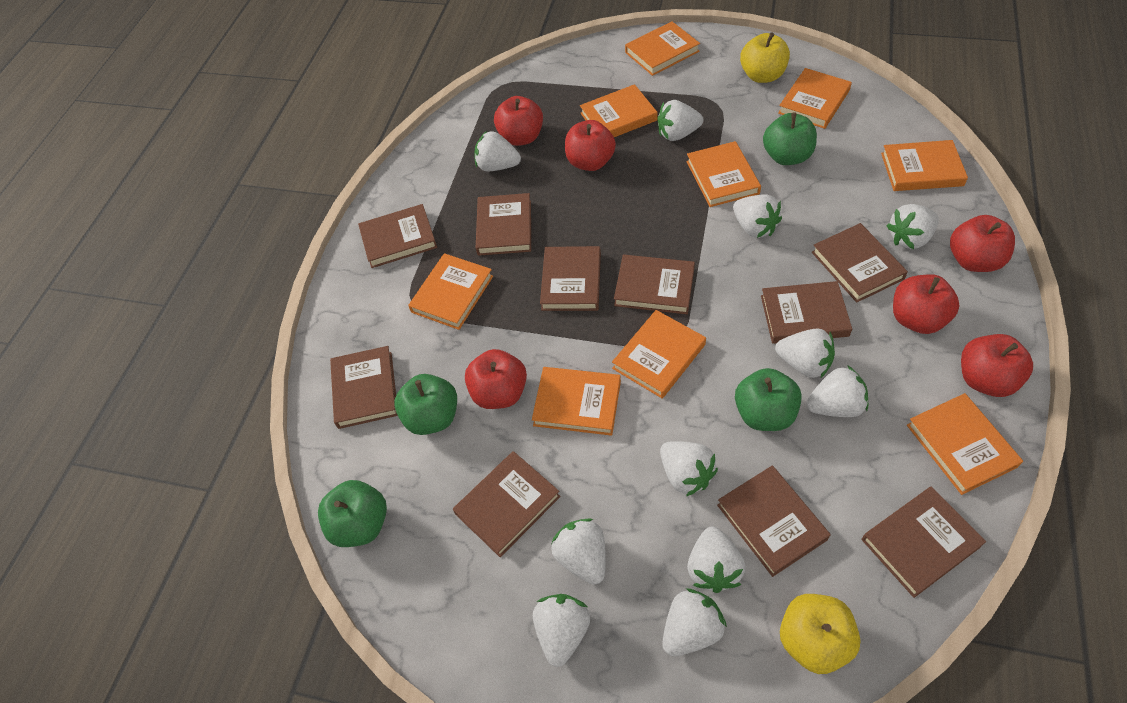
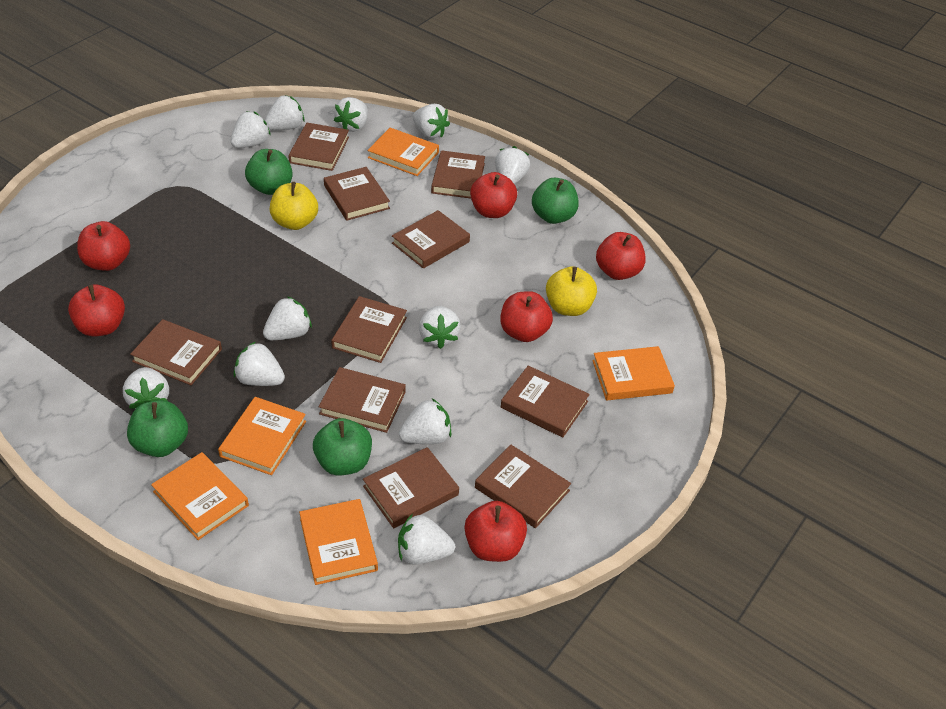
orange book: 9 -> 5

